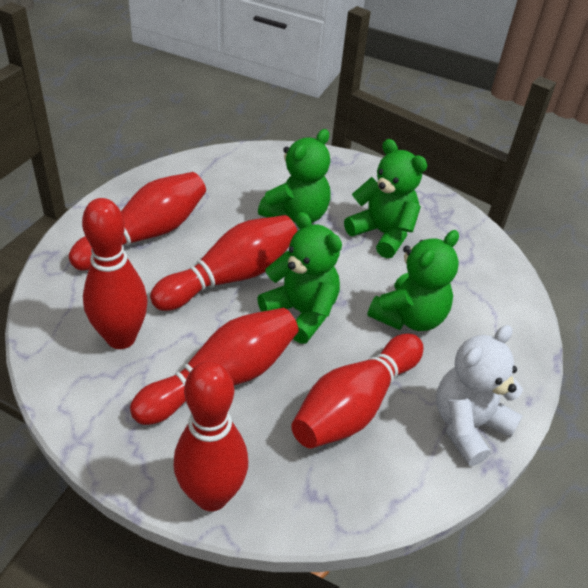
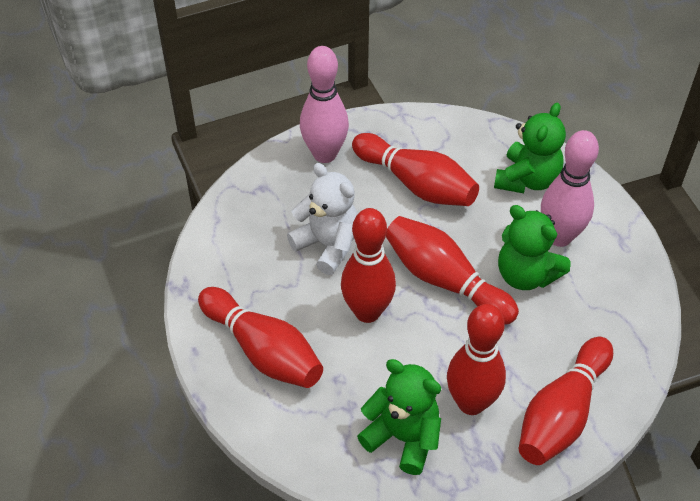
green teddy bear: 4 -> 3
pink bowling pin: 0 -> 2

